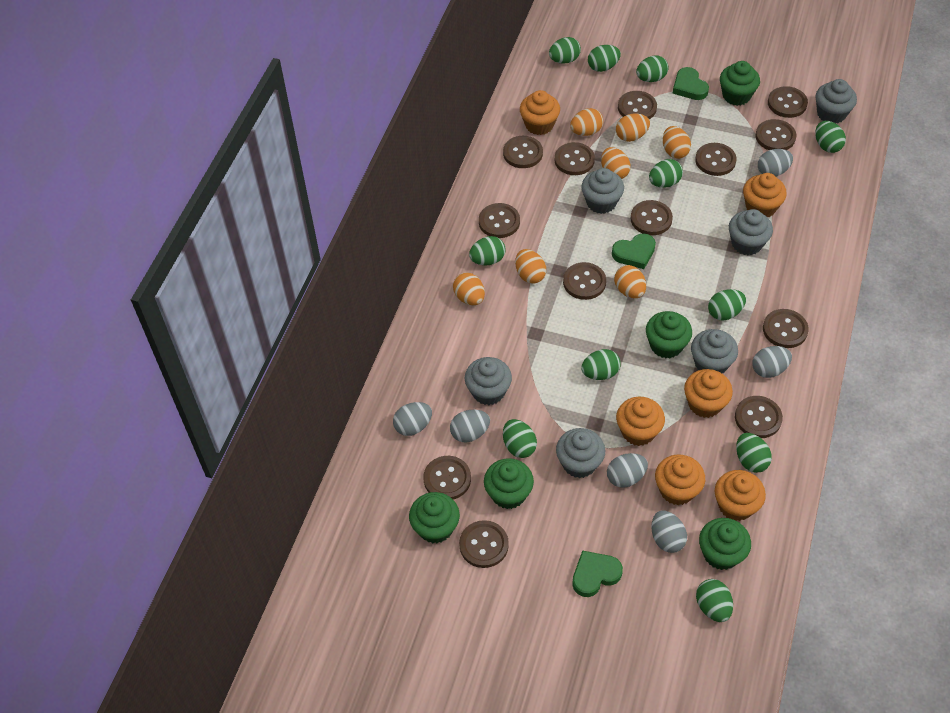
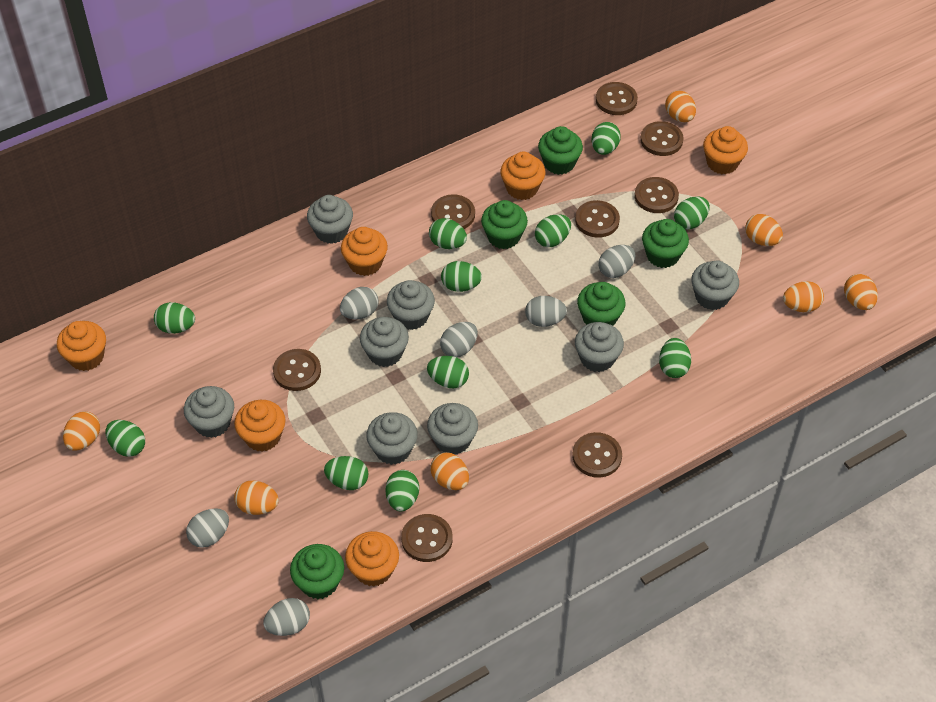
brown button: 13 -> 8
green heart: 3 -> 0
grey cupcake: 6 -> 8

